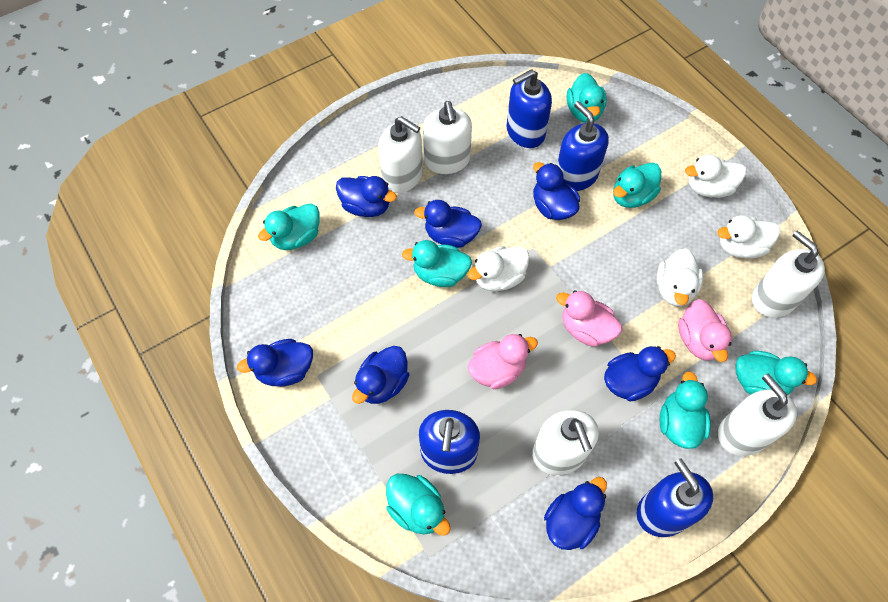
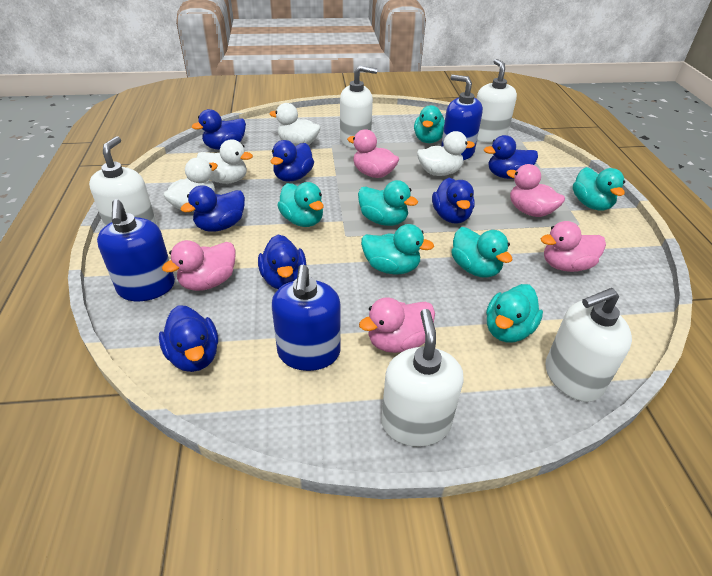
blue soap dispenser: 4 -> 3
pink duck: 3 -> 5

